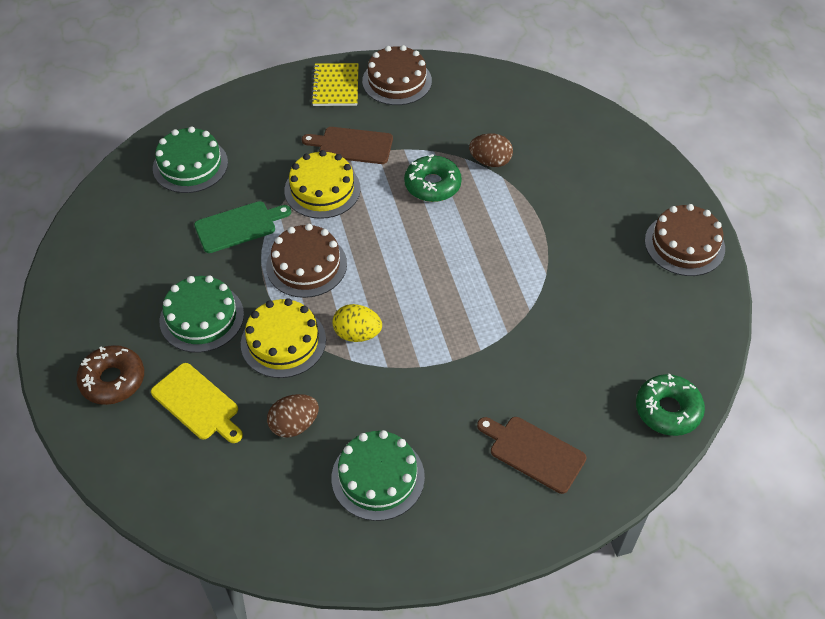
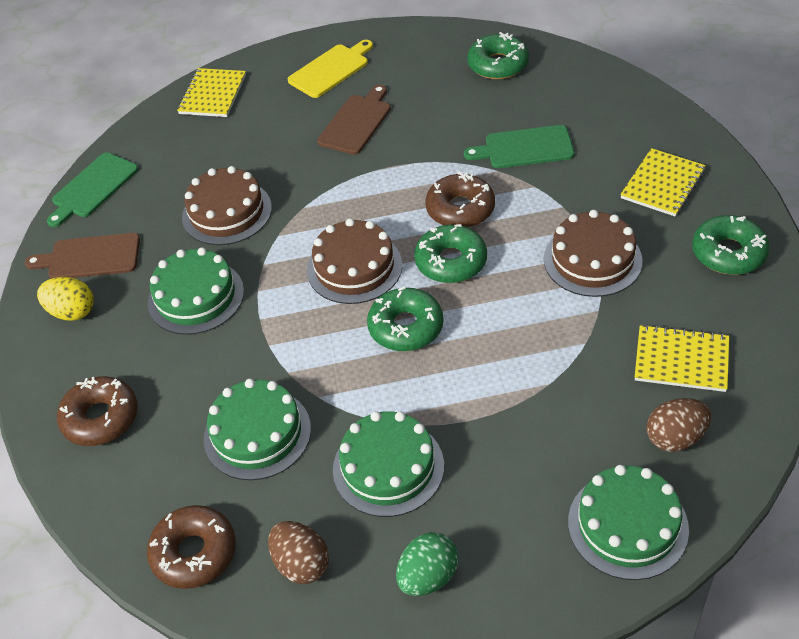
brown donut: 1 -> 3
green cake: 3 -> 4
green cutting board: 1 -> 2
green donut: 2 -> 4
green egg: 0 -> 1
yellow cake: 2 -> 0
yellow notebook: 1 -> 3

